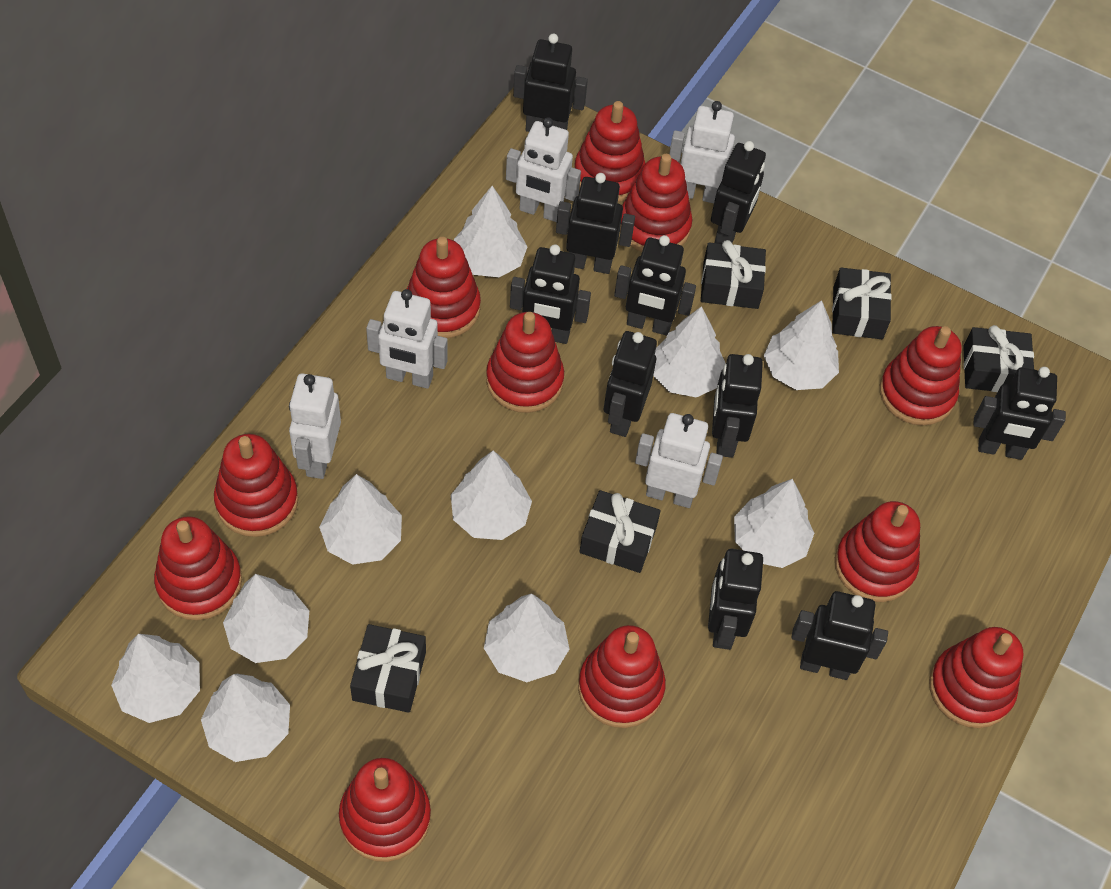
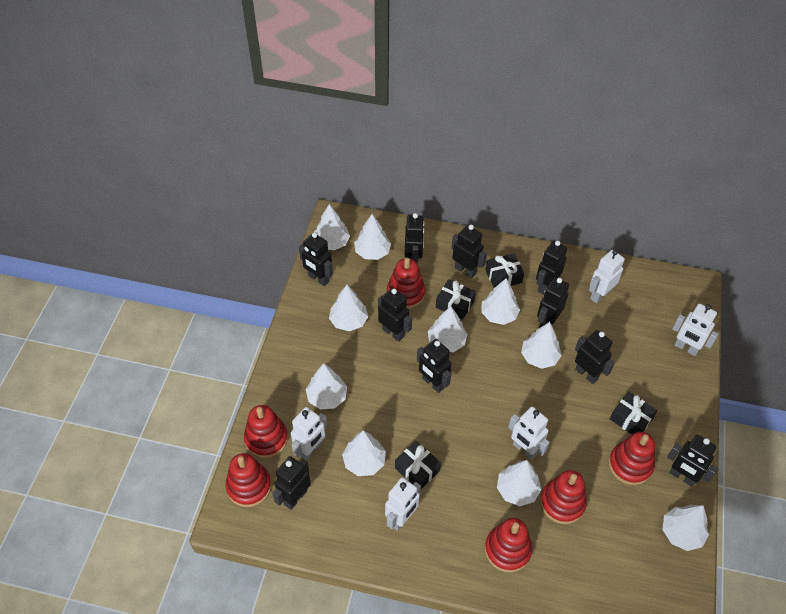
black gift: 5 -> 4
red stacking toy: 11 -> 6

